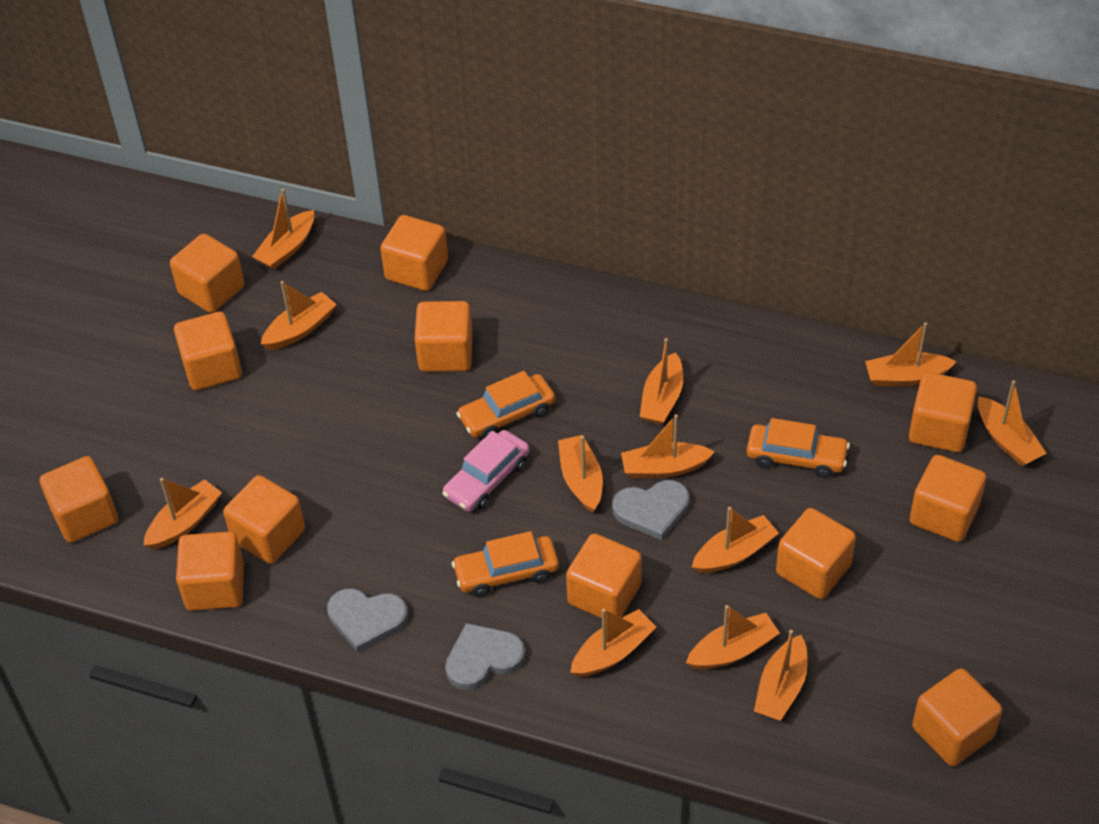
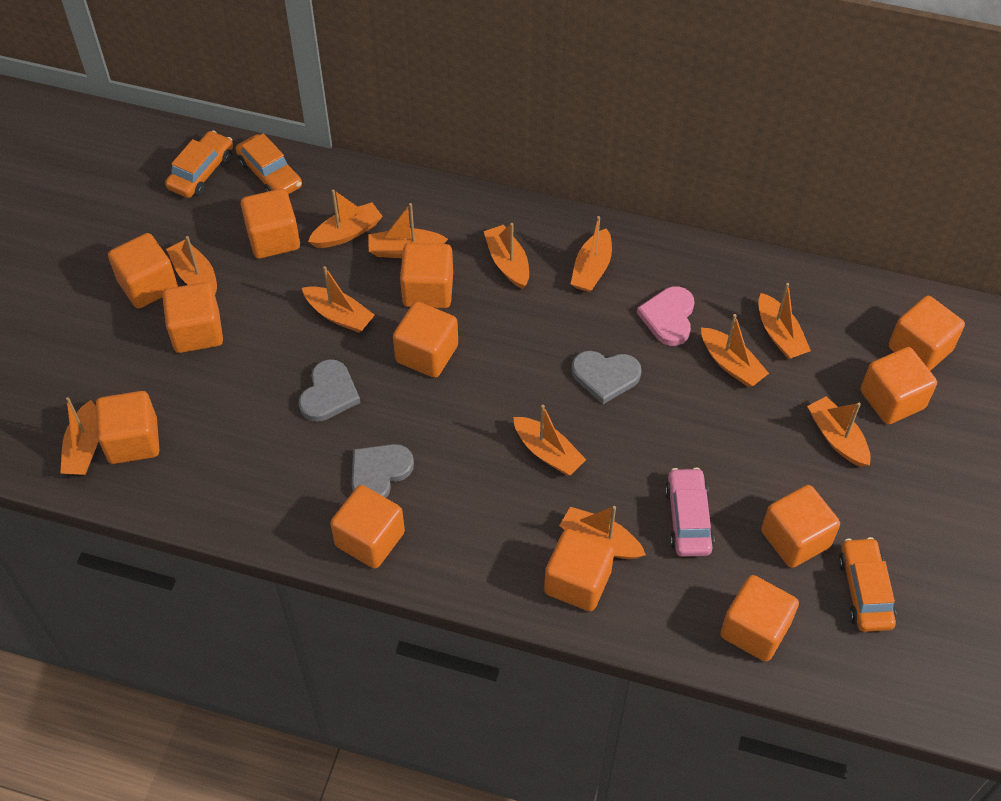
pink heart: 0 -> 1

